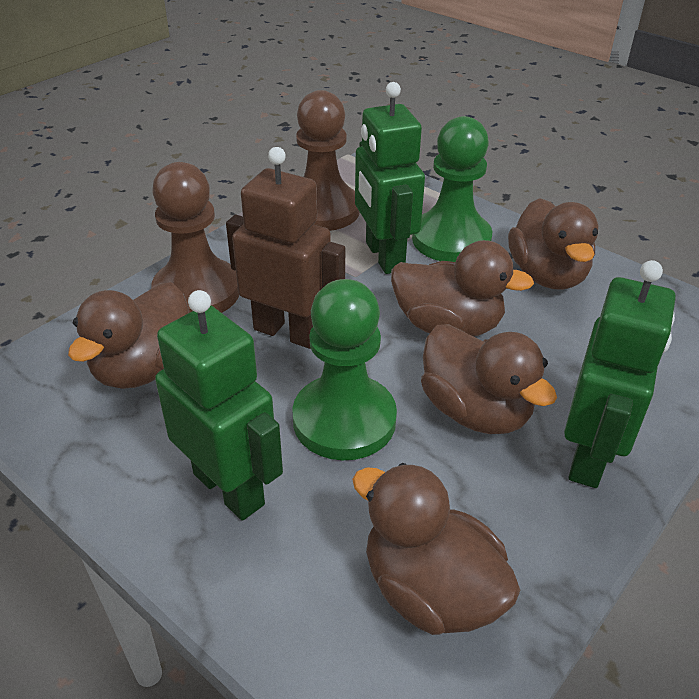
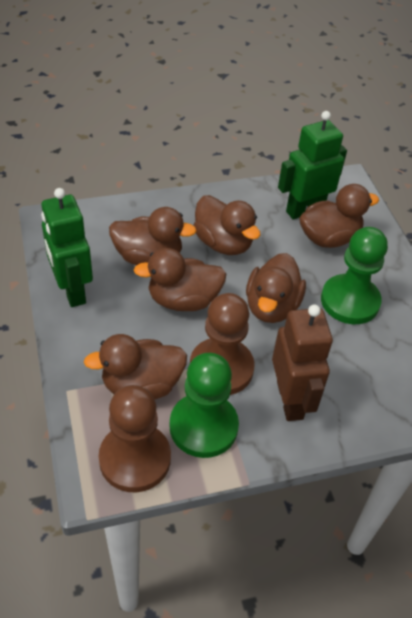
brown duck: 5 -> 6
green robot: 3 -> 2

